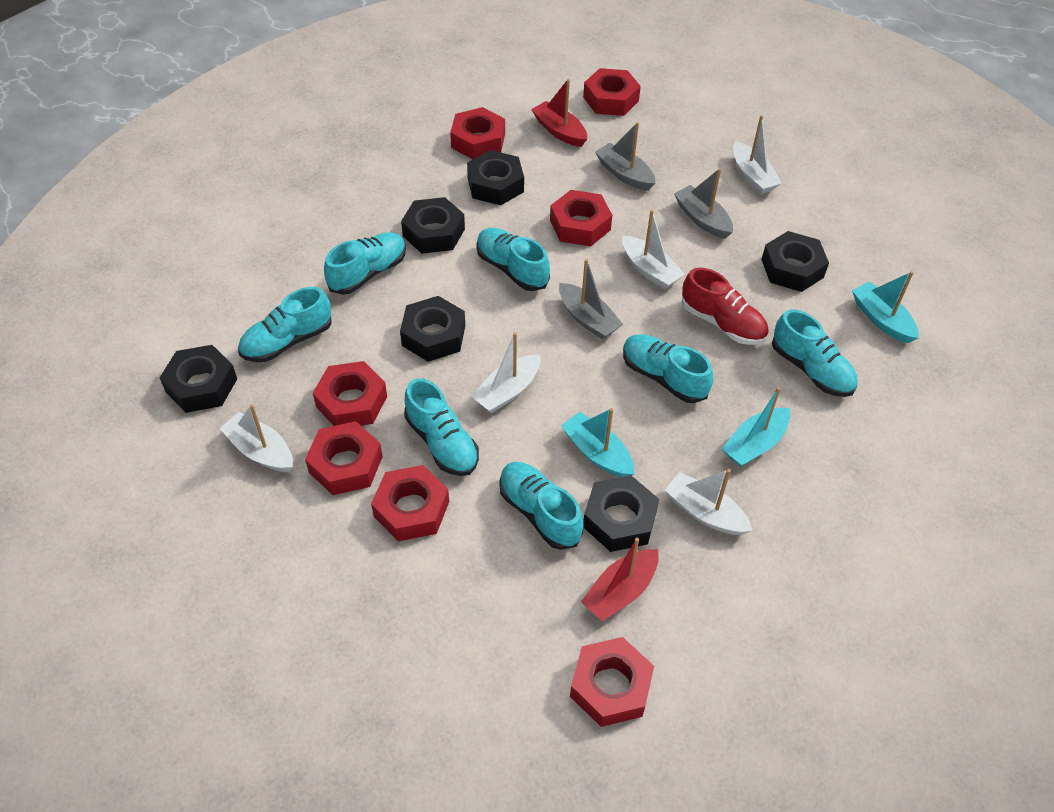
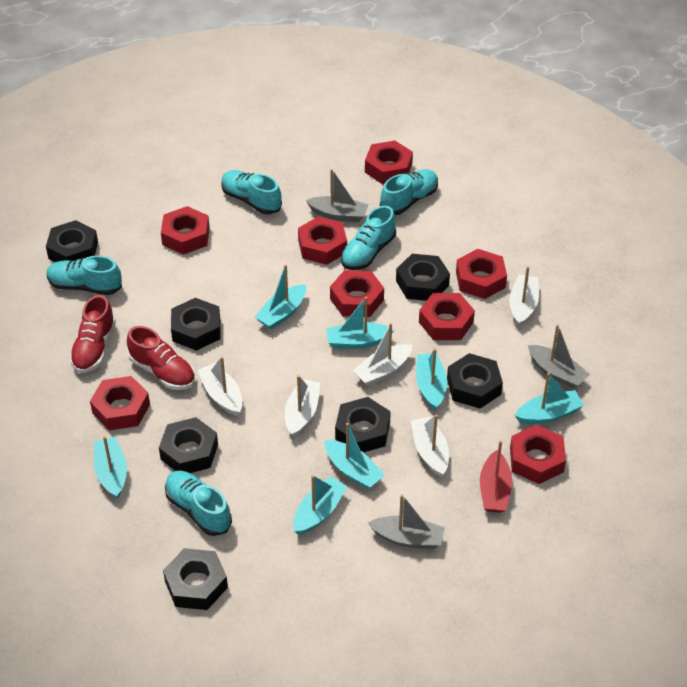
black nut: 6 -> 7
red boat: 2 -> 1
red nut: 7 -> 8
red shoe: 1 -> 2
turquoise boat: 3 -> 7
turquoise shoe: 7 -> 5

